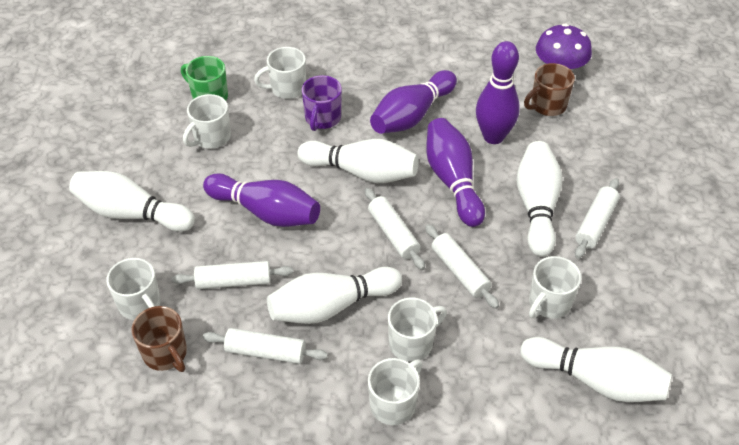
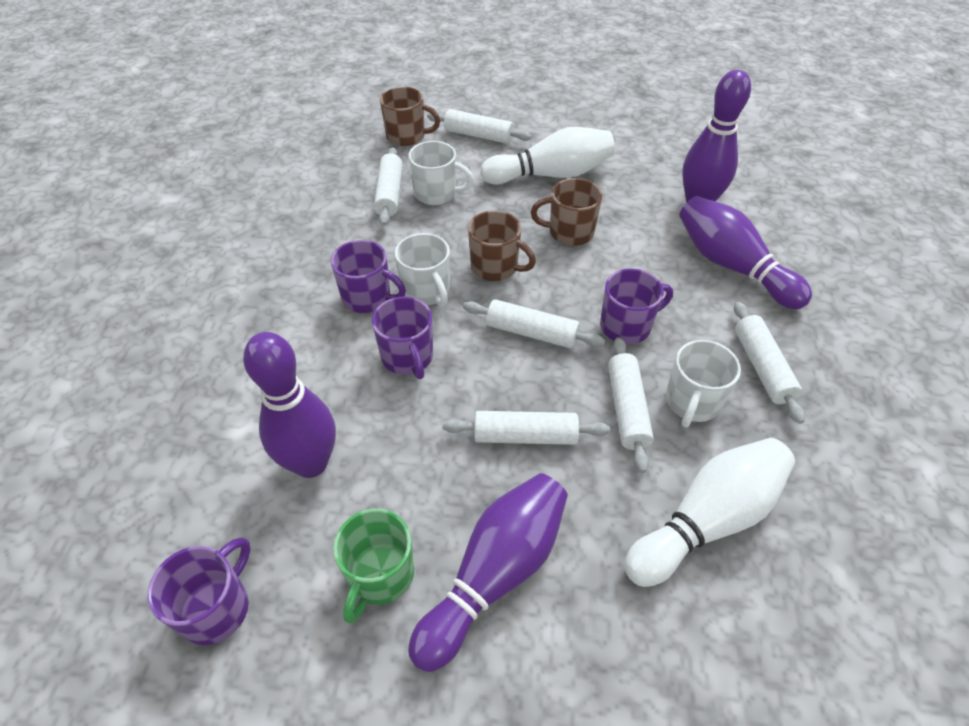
brown mug: 2 -> 3
purple mug: 1 -> 4
purple mushroom: 1 -> 0
white bowling pin: 5 -> 2
white mug: 6 -> 3
white rolling pin: 5 -> 6

